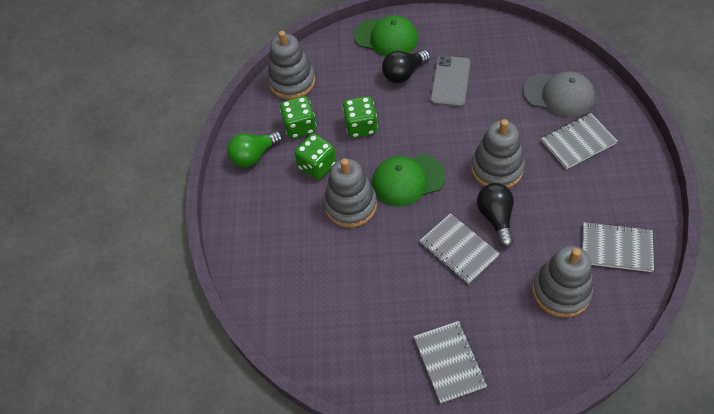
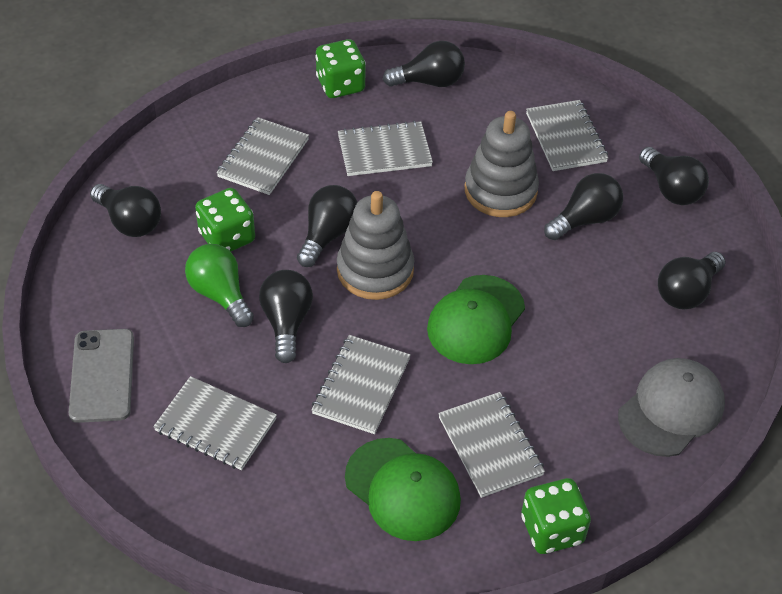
black light bulb: 2 -> 7
grey notebook: 4 -> 6
grey stacking toy: 4 -> 2

